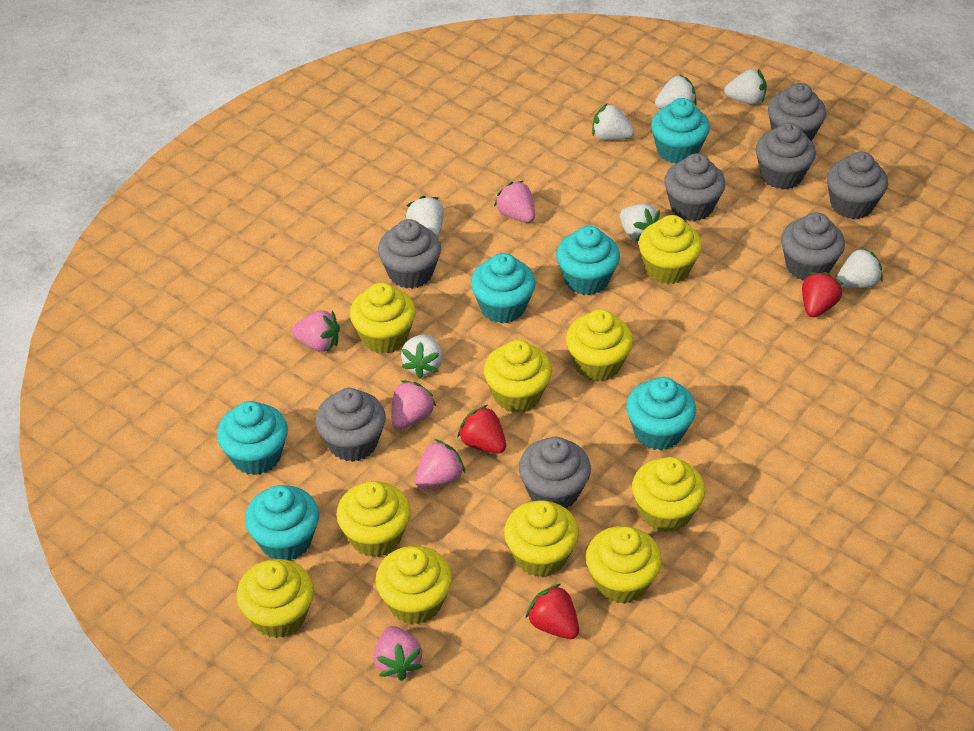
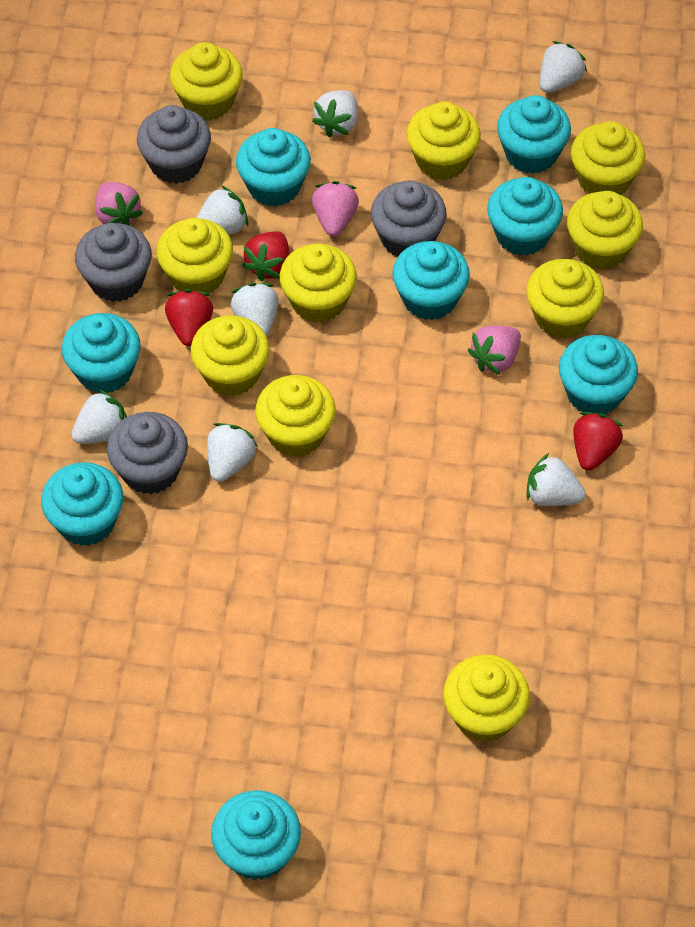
grey cupcake: 8 -> 4
pink strawberry: 5 -> 3
turquoise cupcake: 6 -> 8

